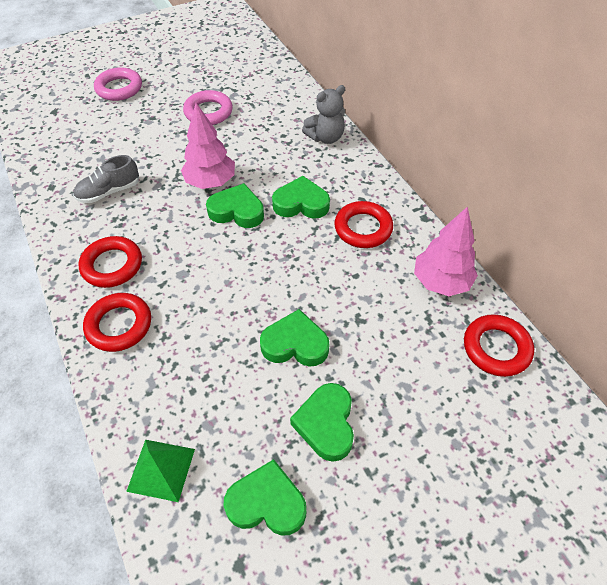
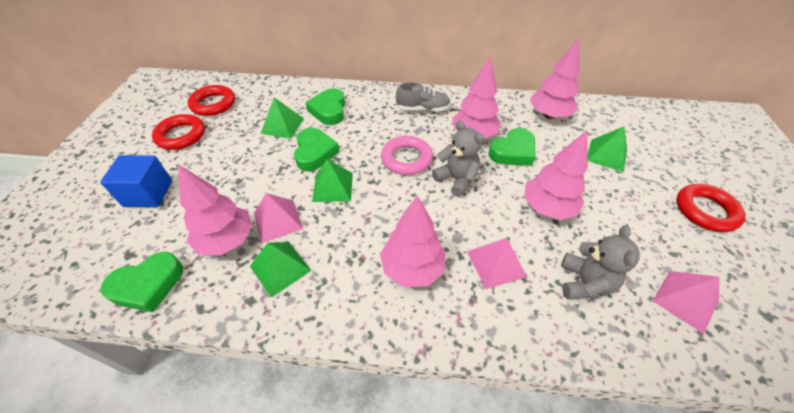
blue cube: 0 -> 1
green heart: 5 -> 4
green pyramid: 1 -> 4
grey teddy bear: 1 -> 2
pink pyramid: 0 -> 3
pink ring: 2 -> 1
pink tree: 2 -> 5
red ring: 4 -> 3

